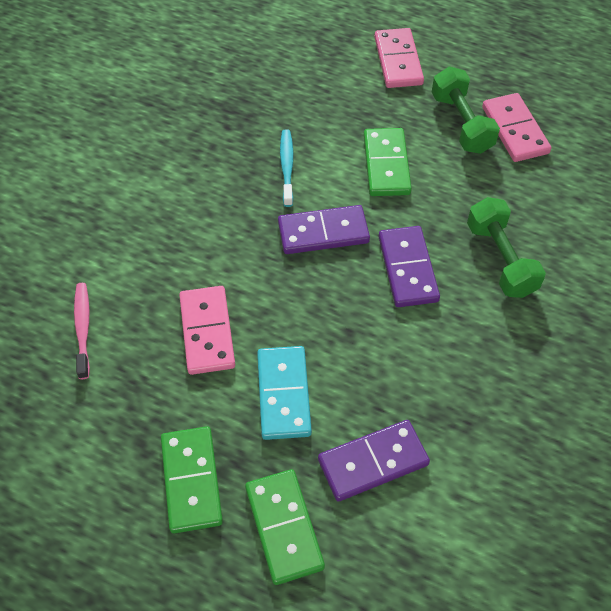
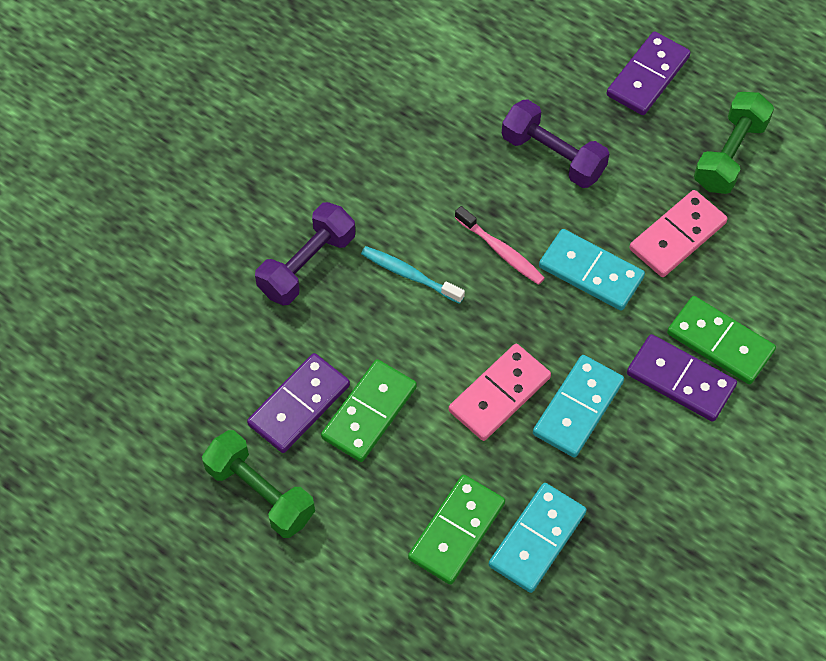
pink domino: 3 -> 2
purple dumbbell: 0 -> 2
turquoise domino: 1 -> 3

